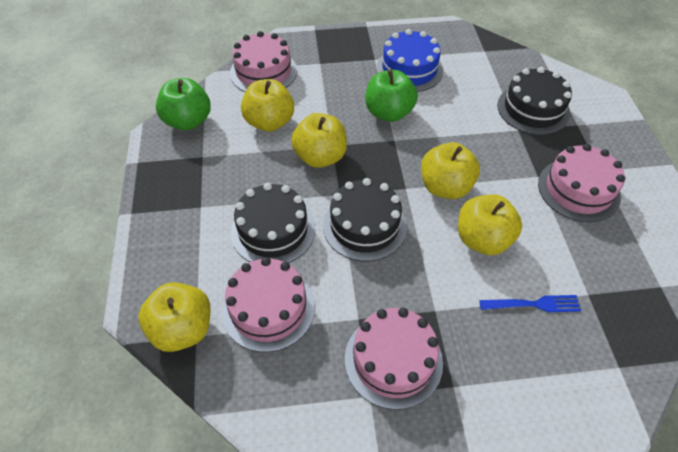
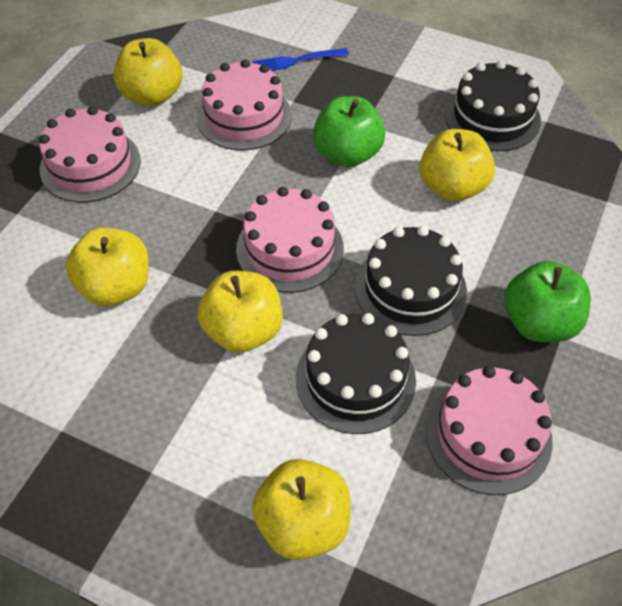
blue cake: 1 -> 0

